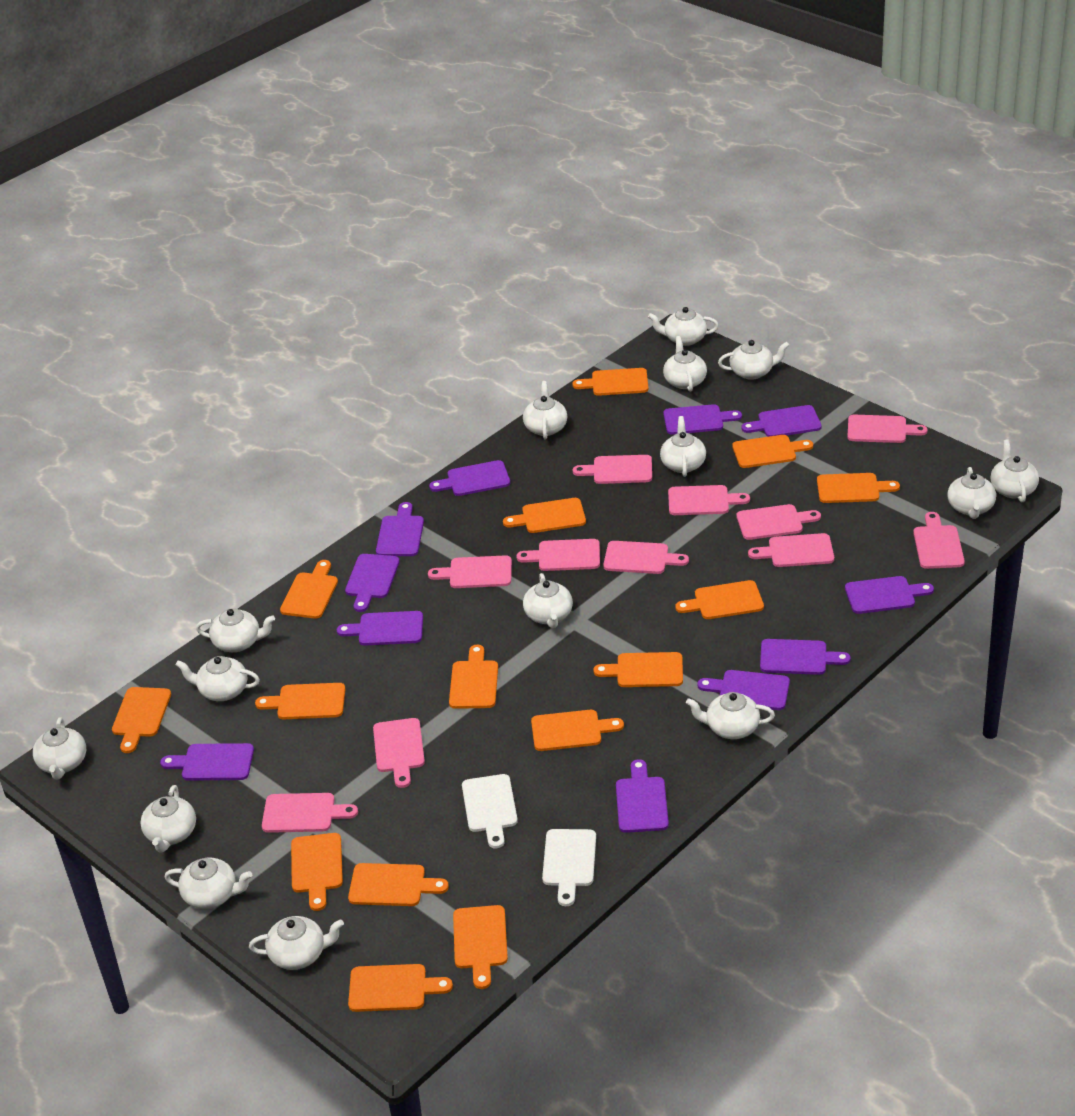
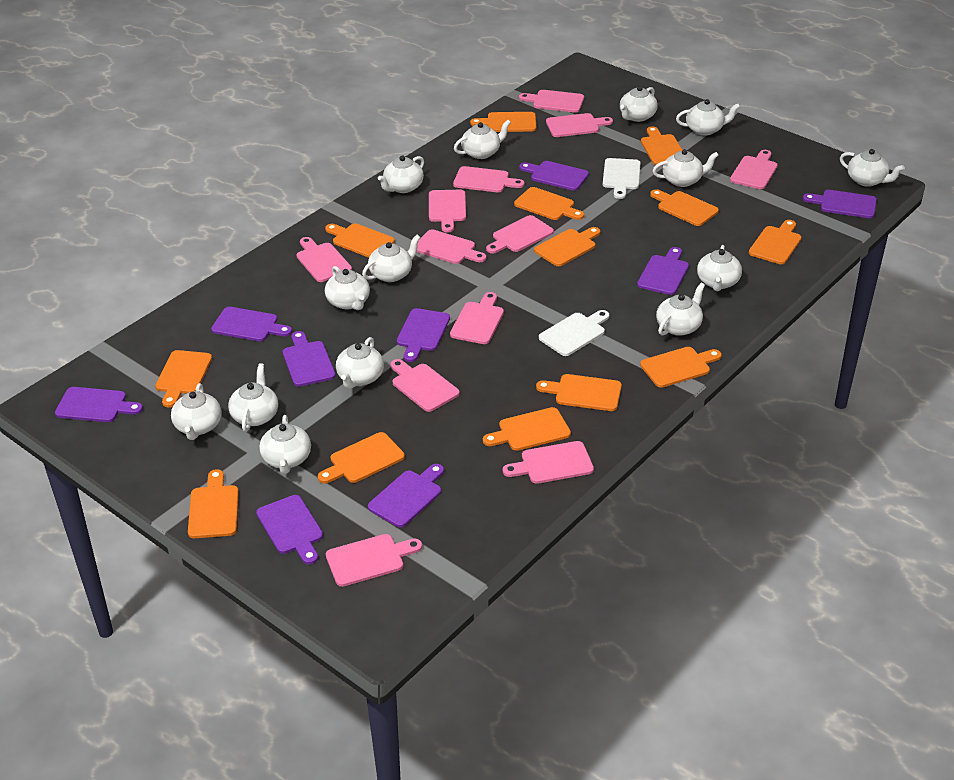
orange cutting board: 15 -> 13
pink cutting board: 11 -> 12
purple cutting board: 11 -> 9
white teapot: 15 -> 14

